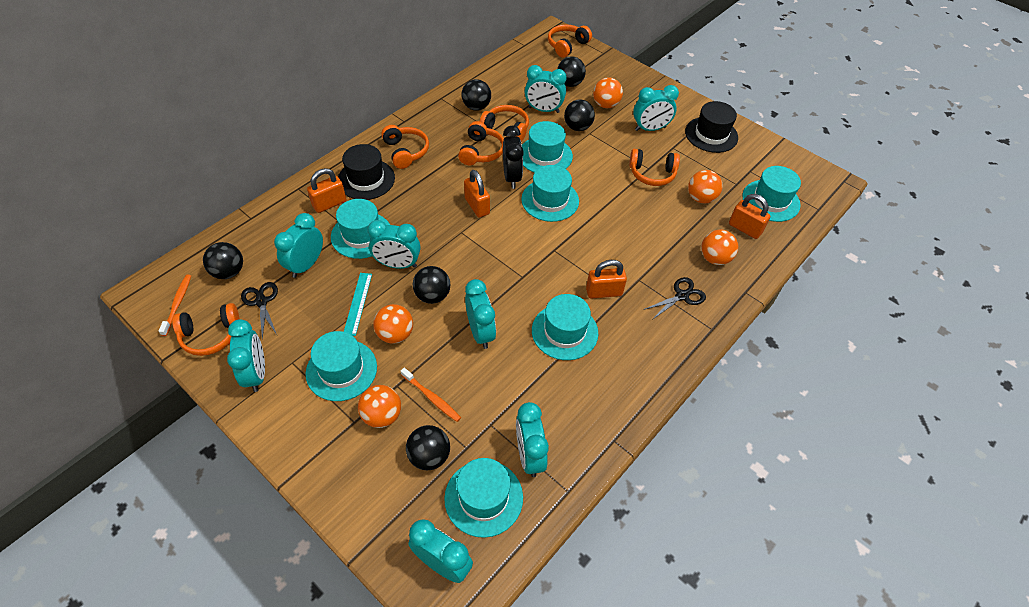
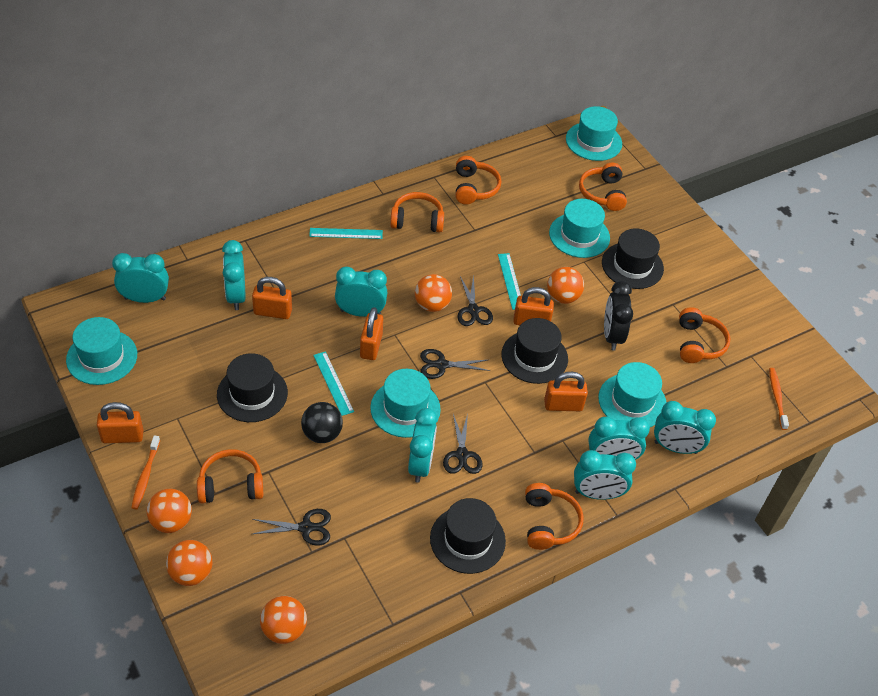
black ball: 6 -> 1
black hat: 2 -> 4
black scissors: 2 -> 4
orange padlock: 4 -> 5
turquoise clock: 8 -> 7
turquoise hat: 7 -> 5
turquoise ruler: 1 -> 3

